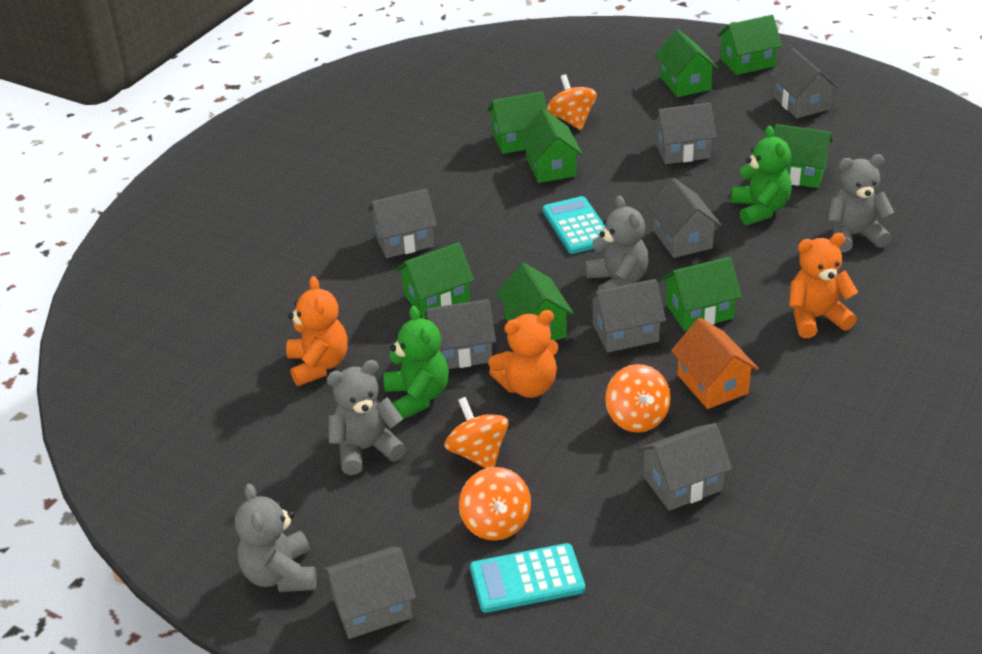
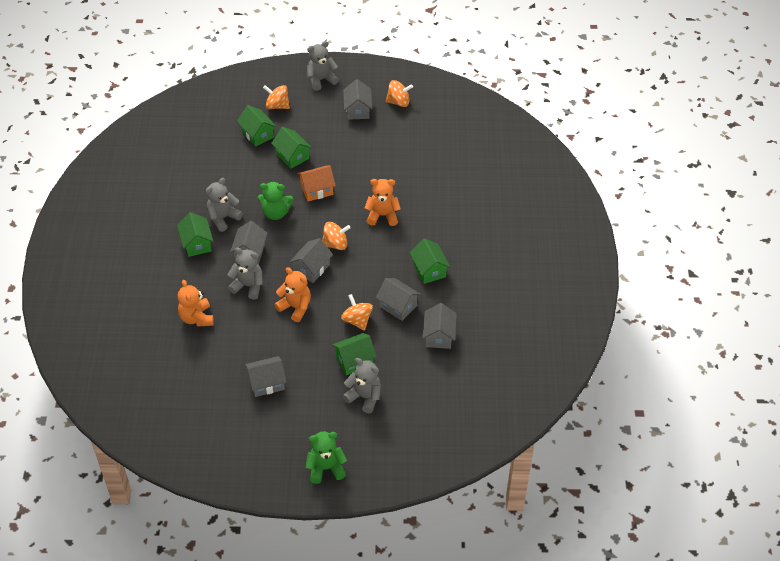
green house: 8 -> 5
grey house: 8 -> 6
turquoise calculator: 2 -> 0

